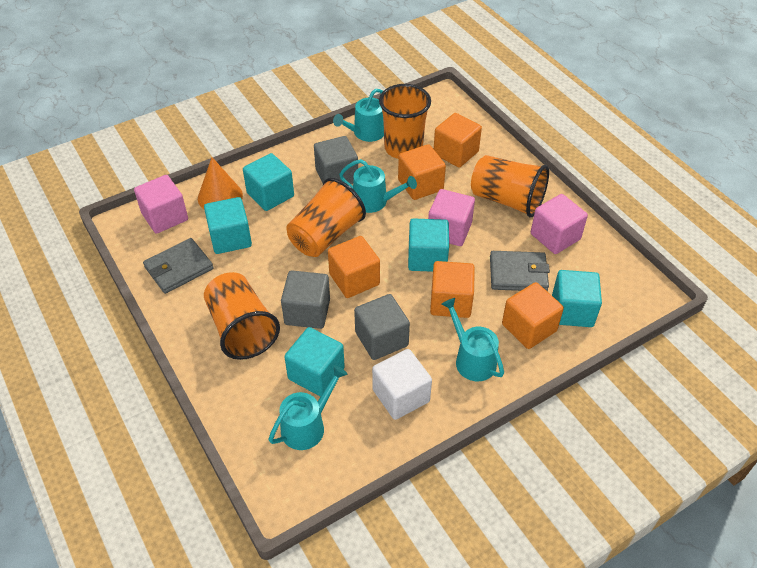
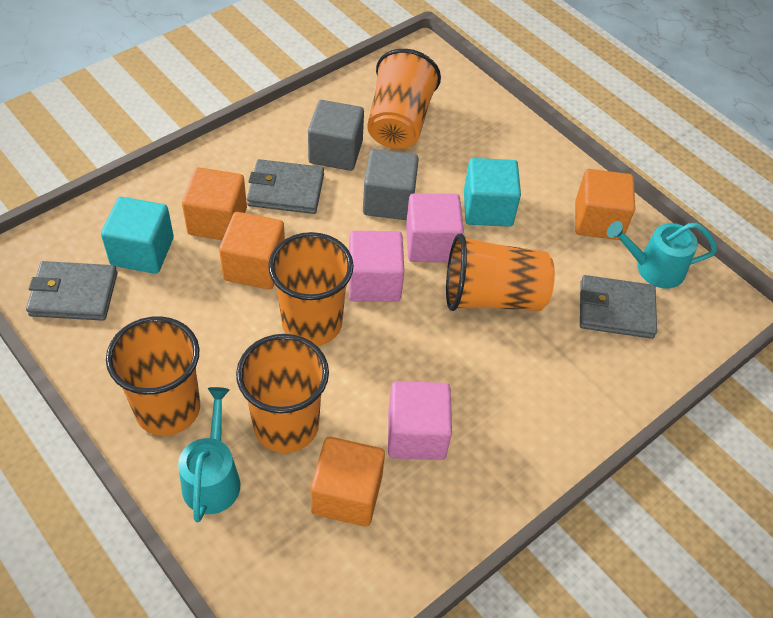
grey cube: 3 -> 2
grey wallet: 2 -> 3
orange cone: 1 -> 0
orange cube: 5 -> 4
orange cup: 4 -> 5
turquoise cube: 5 -> 2
turquoise watering can: 4 -> 2
white cube: 1 -> 0

